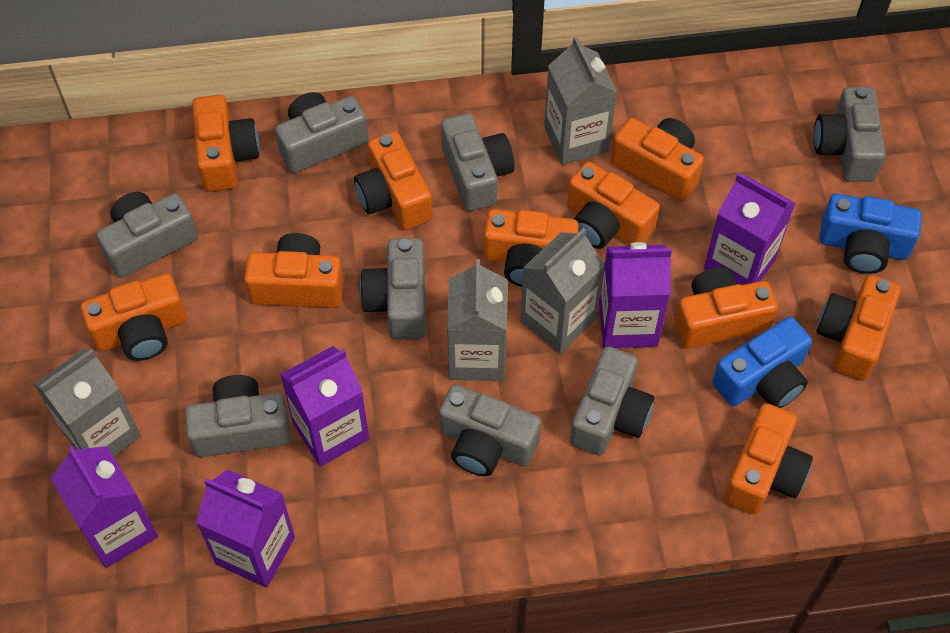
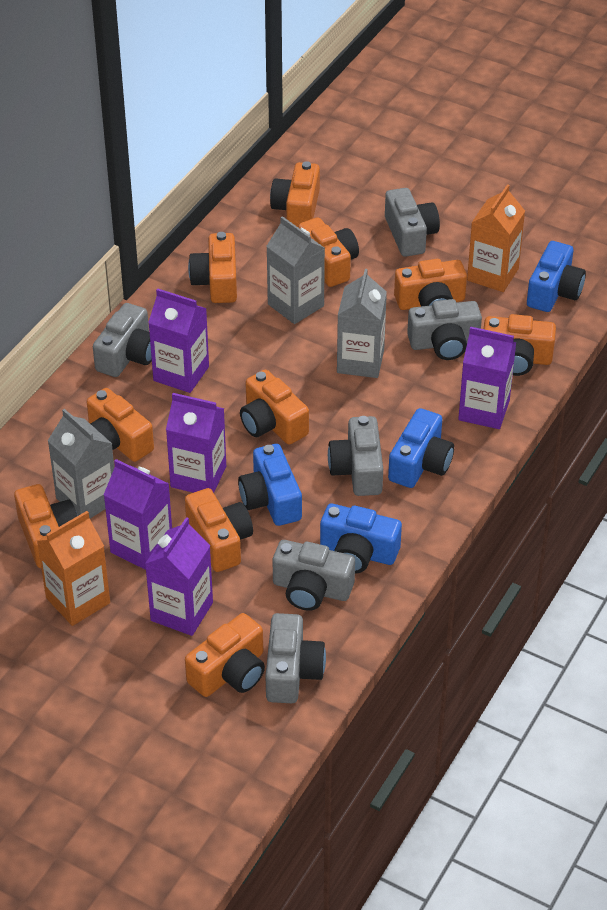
blue camera: 2 -> 4
grey camera: 8 -> 6
grey carton: 4 -> 3
orange carton: 0 -> 2

